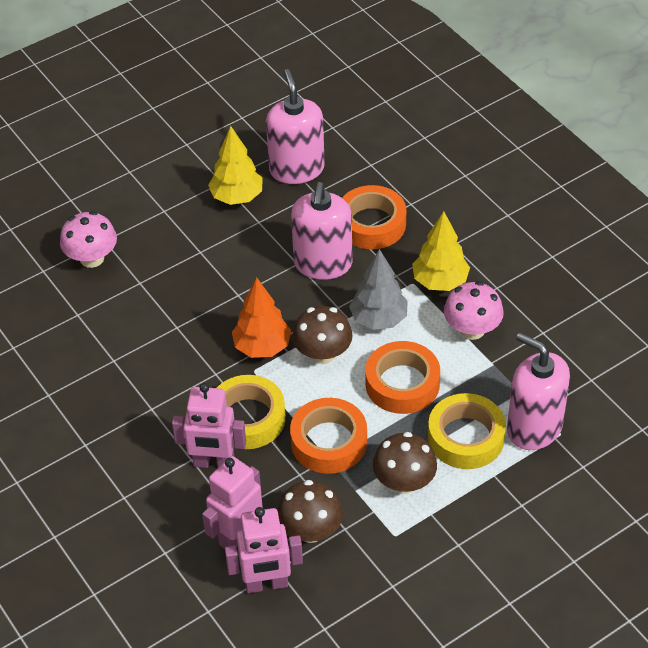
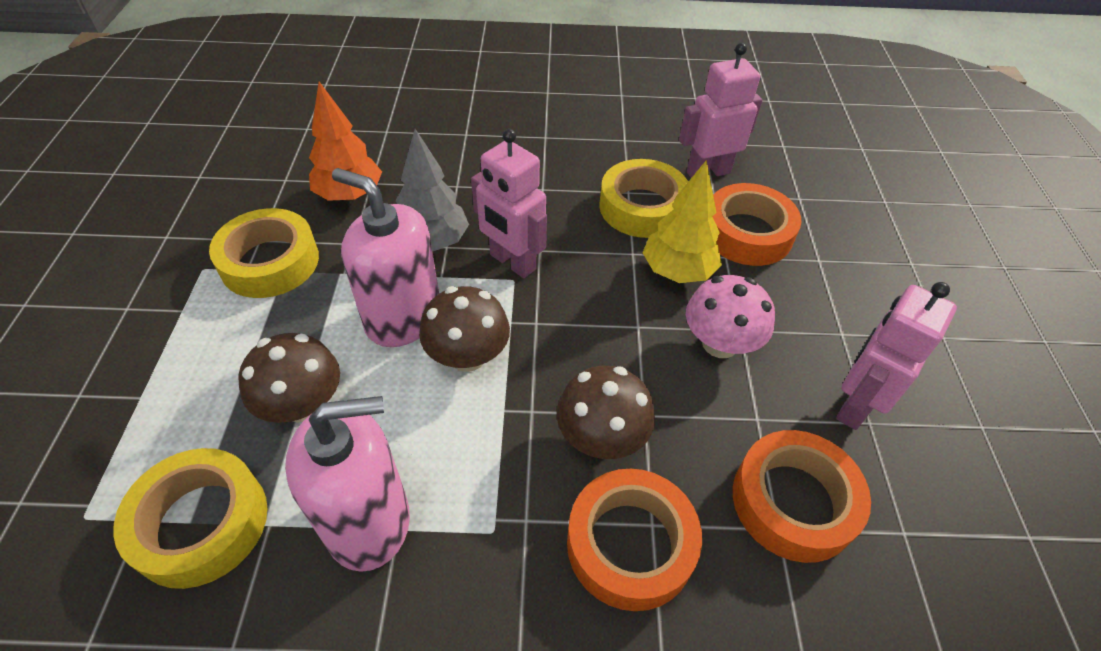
pink mushroom: 2 -> 1
pink soap dispenser: 3 -> 2
yellow tape: 2 -> 3
yellow tree: 2 -> 1

